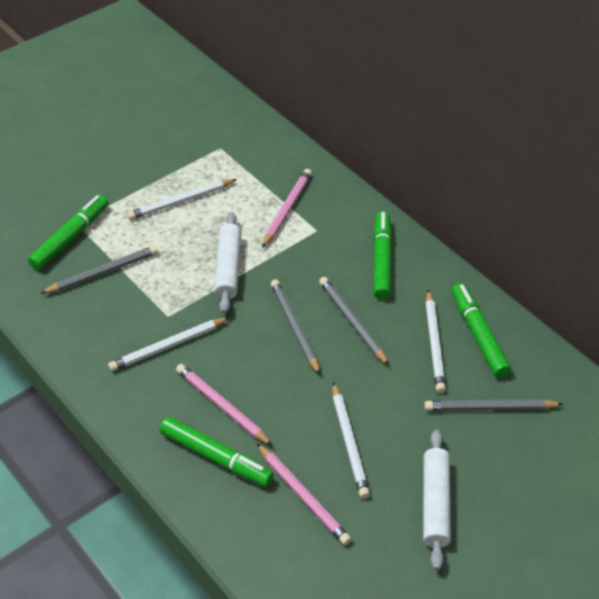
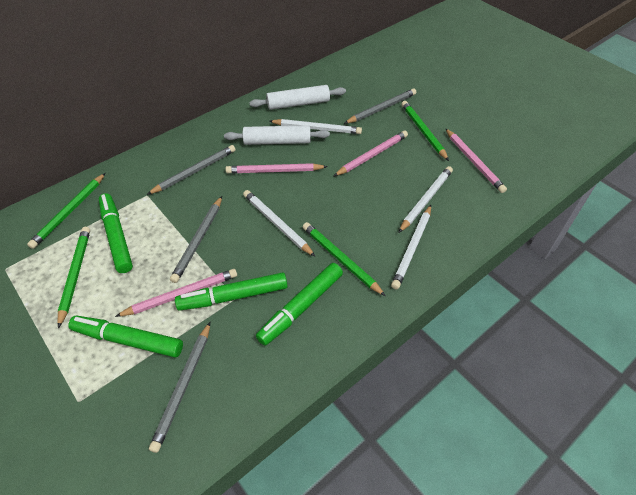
green pencil: 0 -> 4
pink pencil: 3 -> 4

